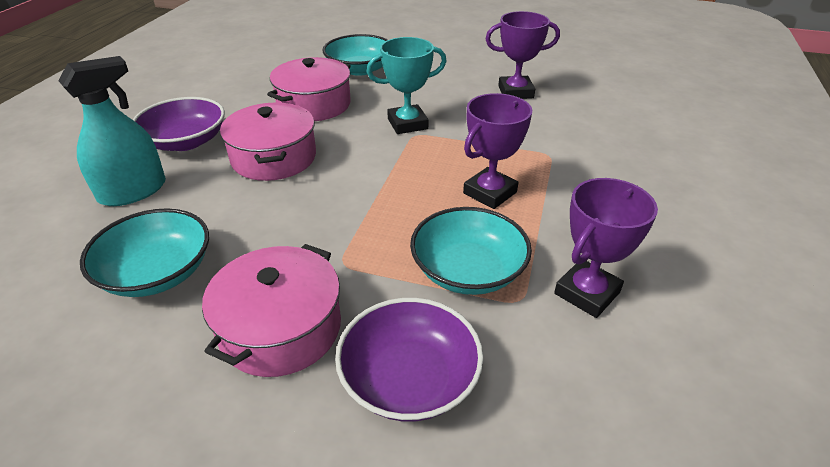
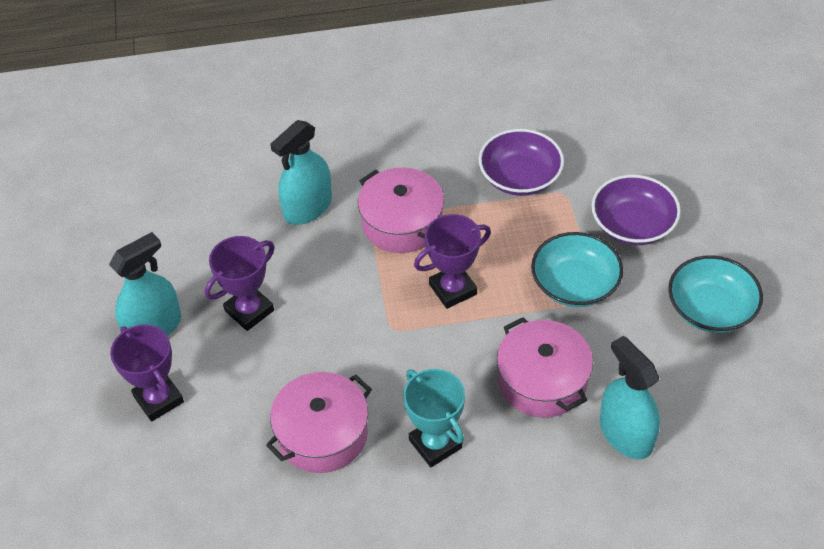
turquoise bowl: 3 -> 2
turquoise spray bottle: 1 -> 3

